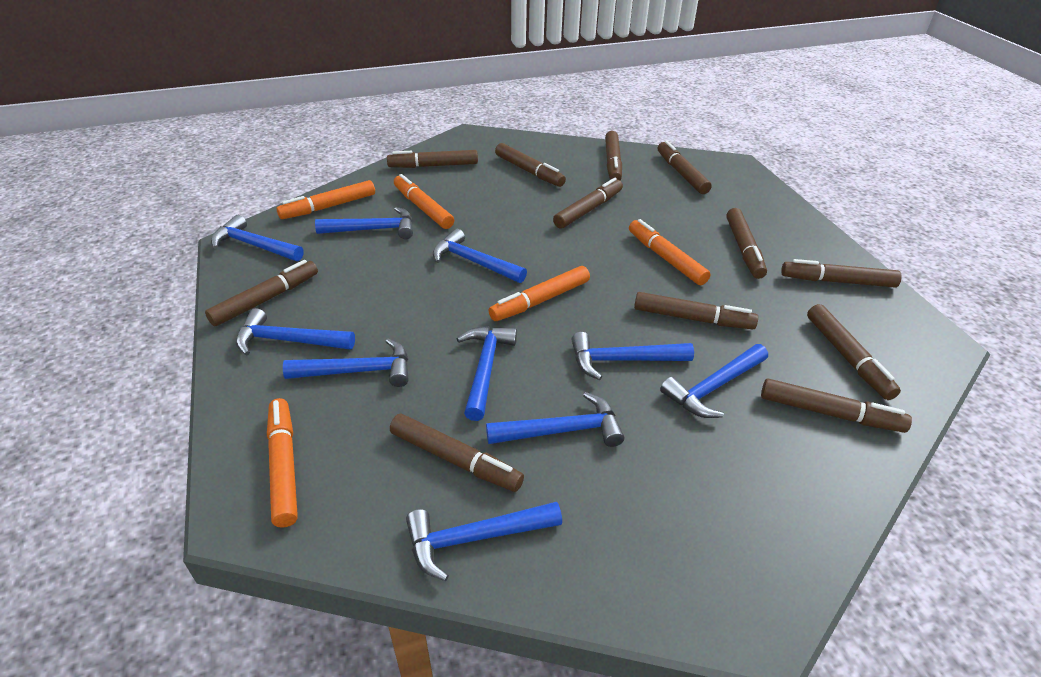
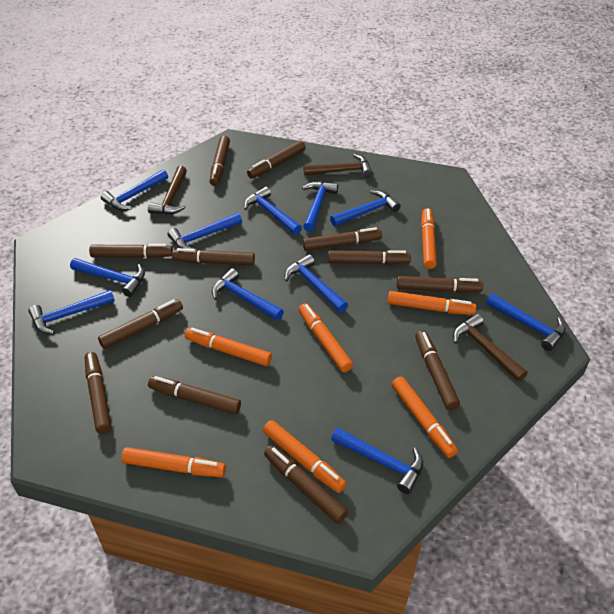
blue hammer: 10 -> 11
brown hammer: 0 -> 3
orange marker: 5 -> 7

